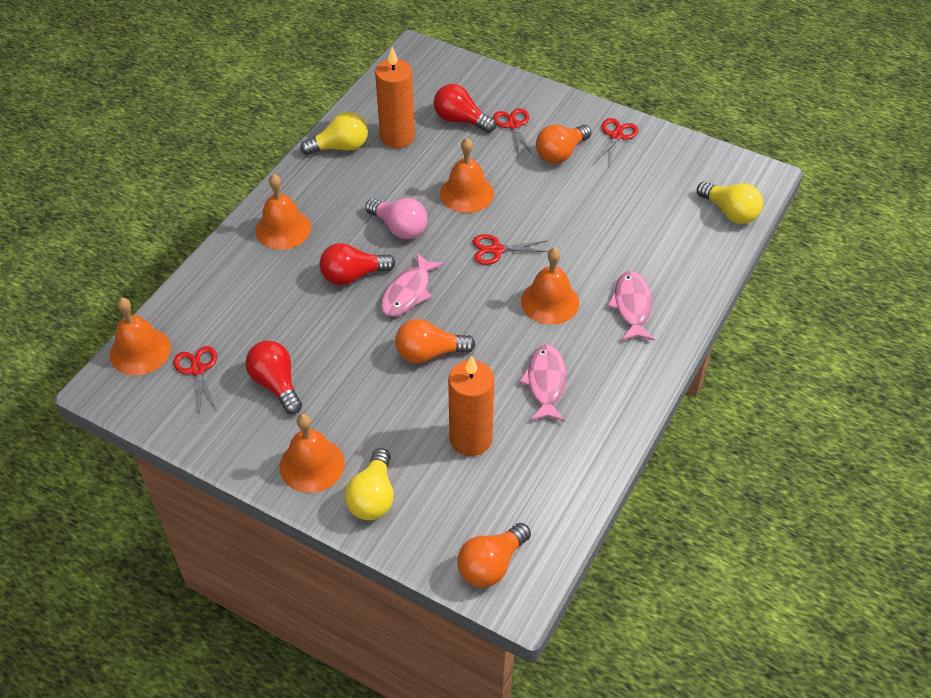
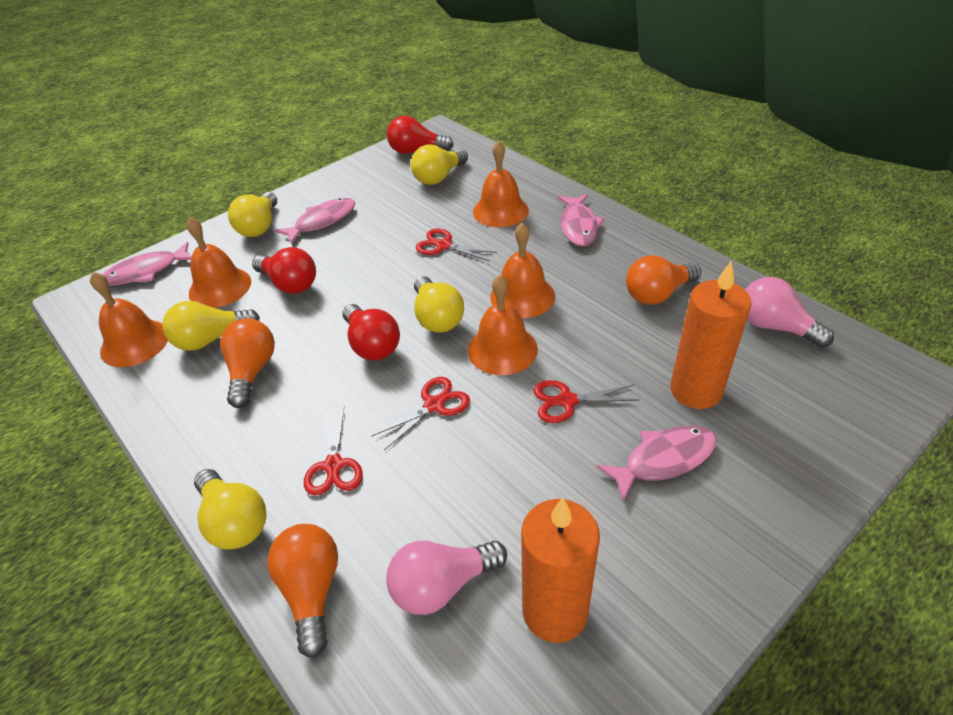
pink fish: 3 -> 4
pink light bulb: 1 -> 2
yellow light bulb: 3 -> 5

